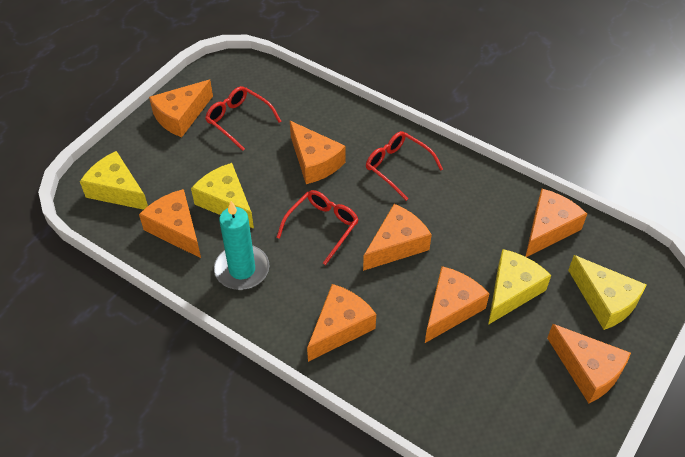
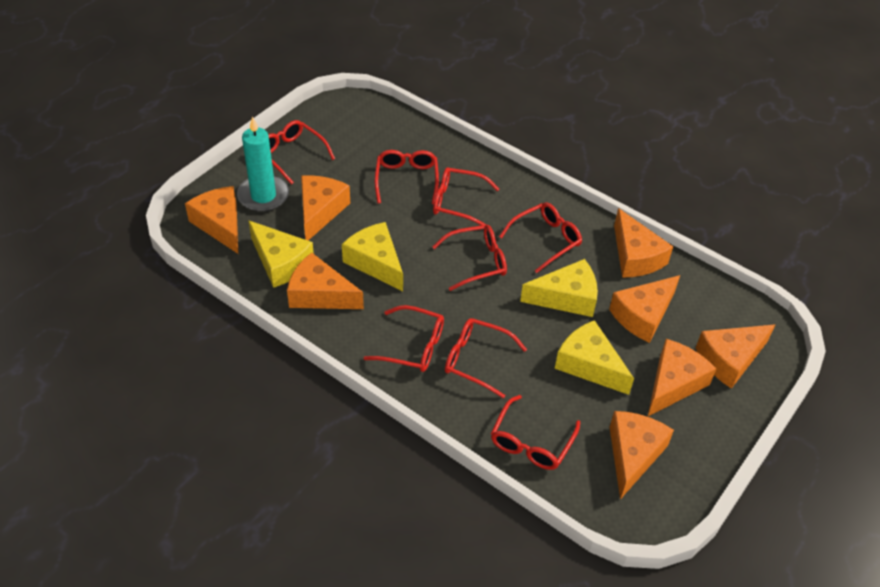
red glasses: 3 -> 8

